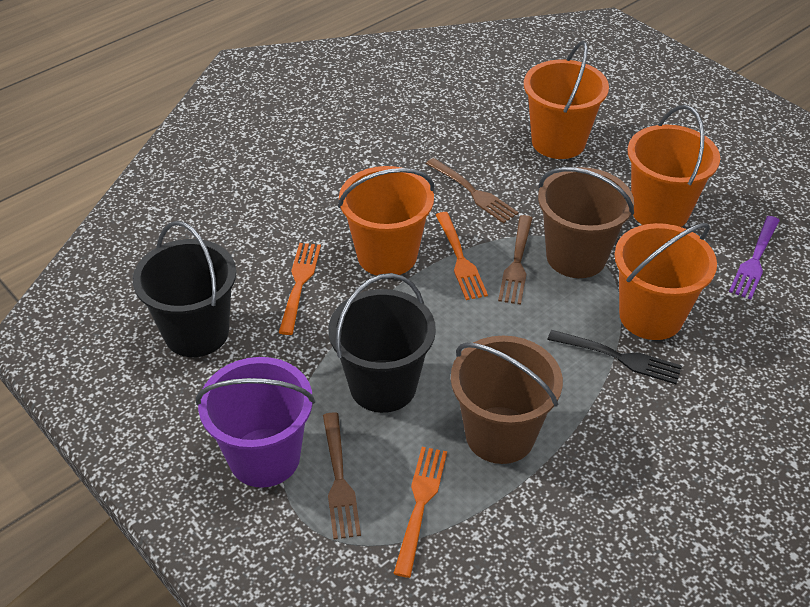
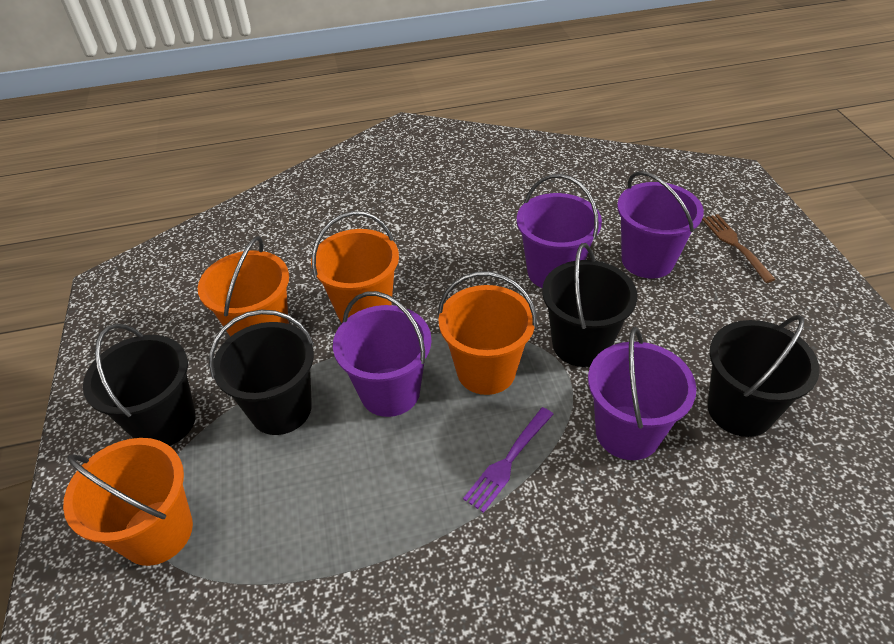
black bucket: 2 -> 4
black fork: 1 -> 0
brown bucket: 2 -> 0
brown fork: 3 -> 1
orange fork: 3 -> 0
purple bucket: 1 -> 4

